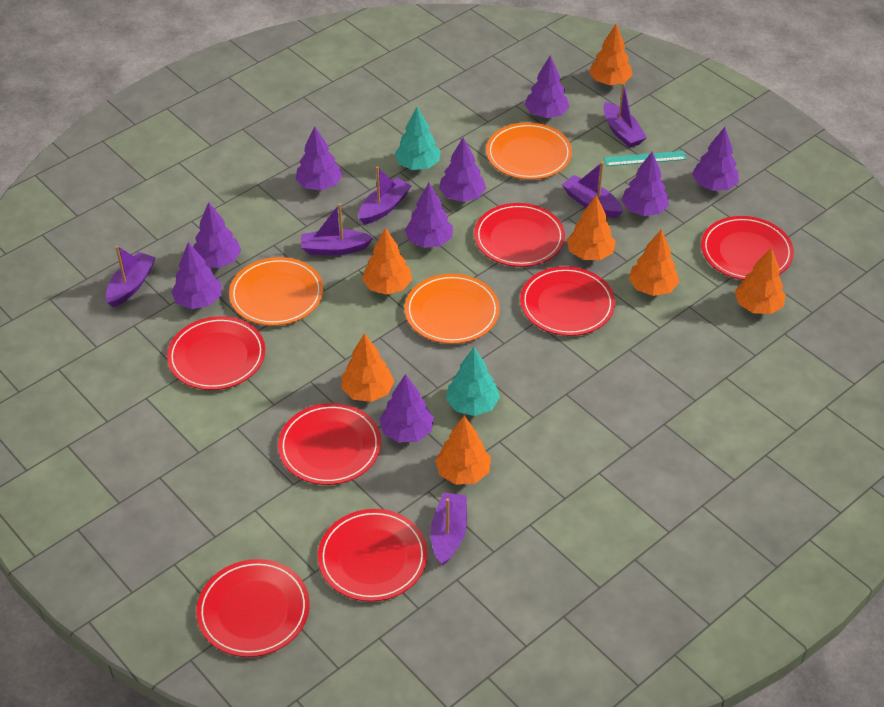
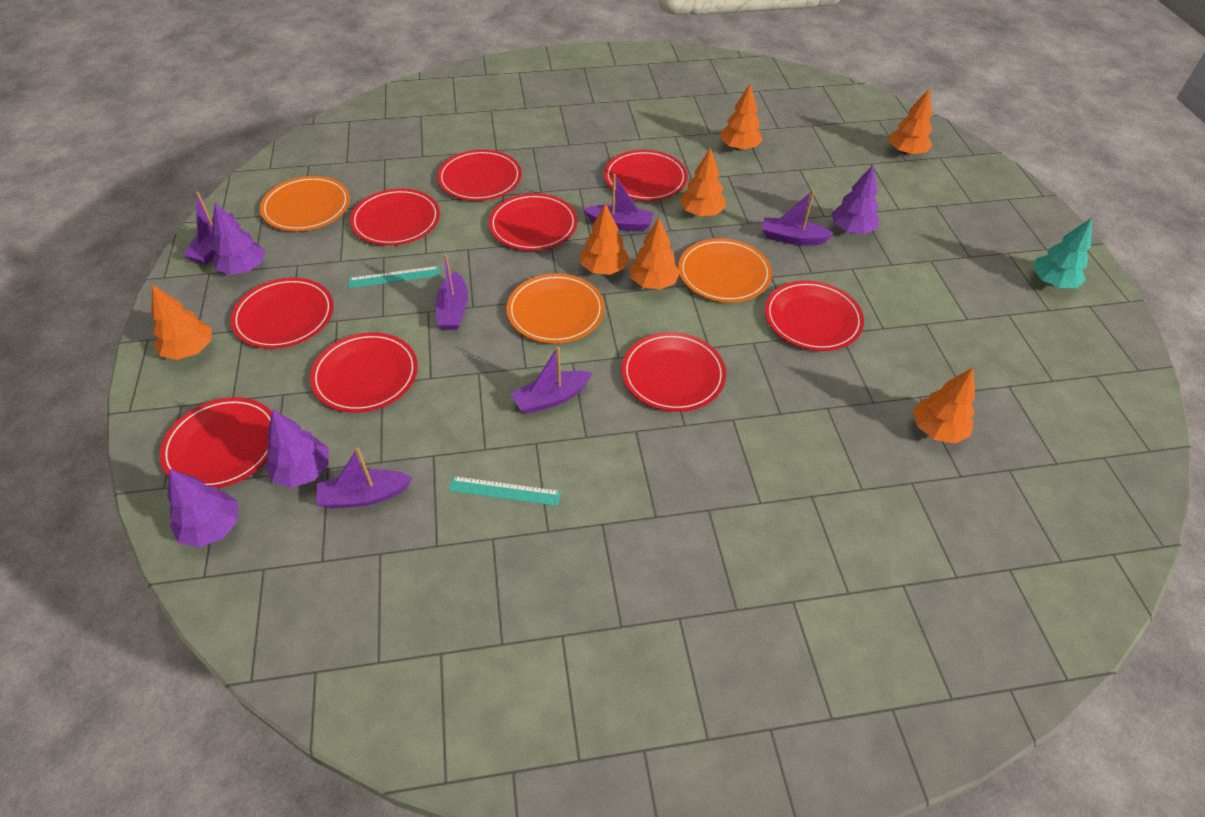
purple tree: 9 -> 4
red plate: 7 -> 9
turquoise ruler: 1 -> 2
turquoise tree: 2 -> 1

